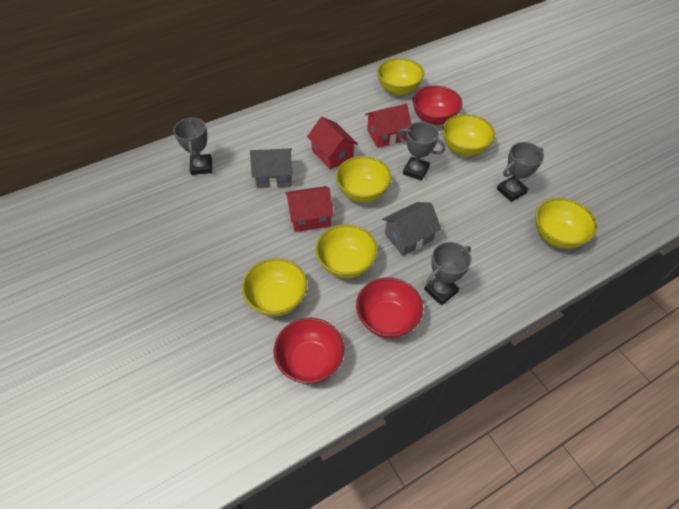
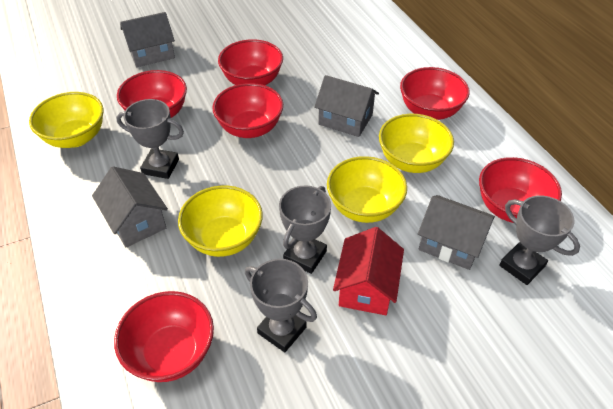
grey house: 2 -> 4
red bowl: 3 -> 6
red house: 3 -> 1
yellow bowl: 6 -> 4

